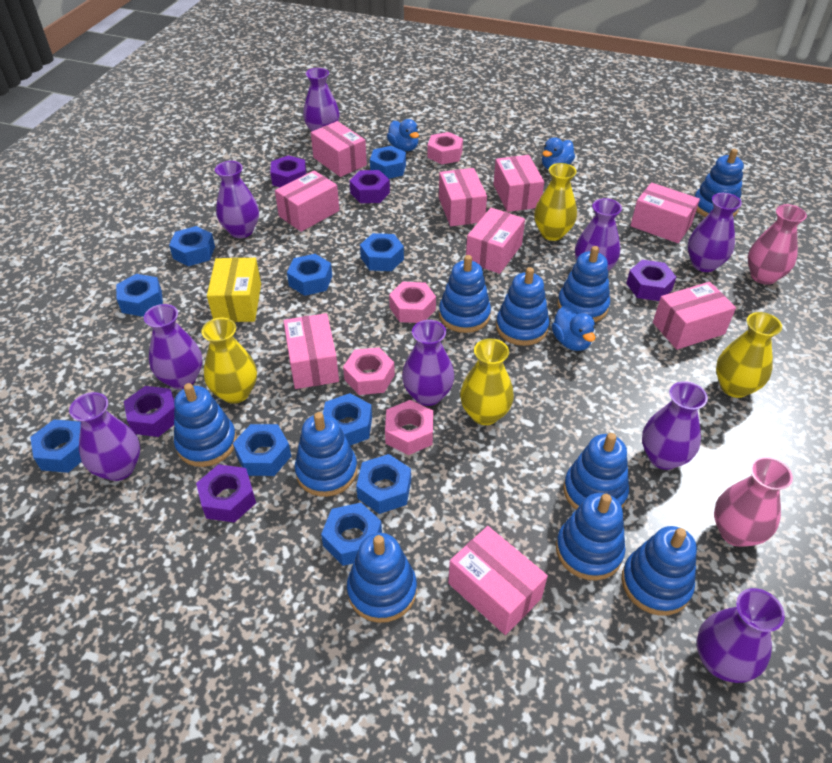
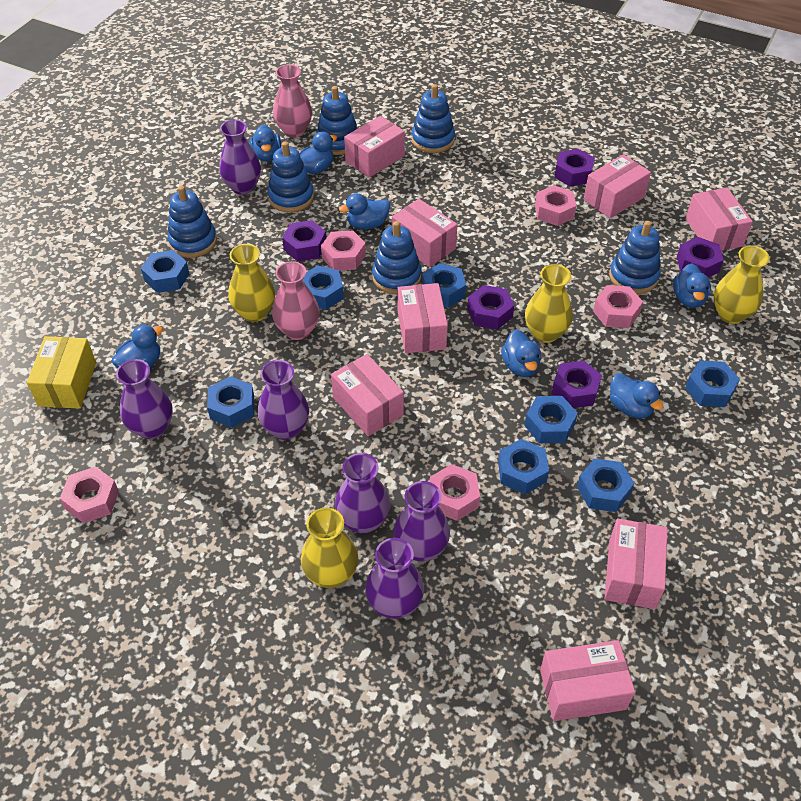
blue duck: 3 -> 7
blue nut: 10 -> 8
blue stacking toy: 10 -> 6
pink box: 9 -> 8
pink nut: 4 -> 5
purple vase: 9 -> 6

